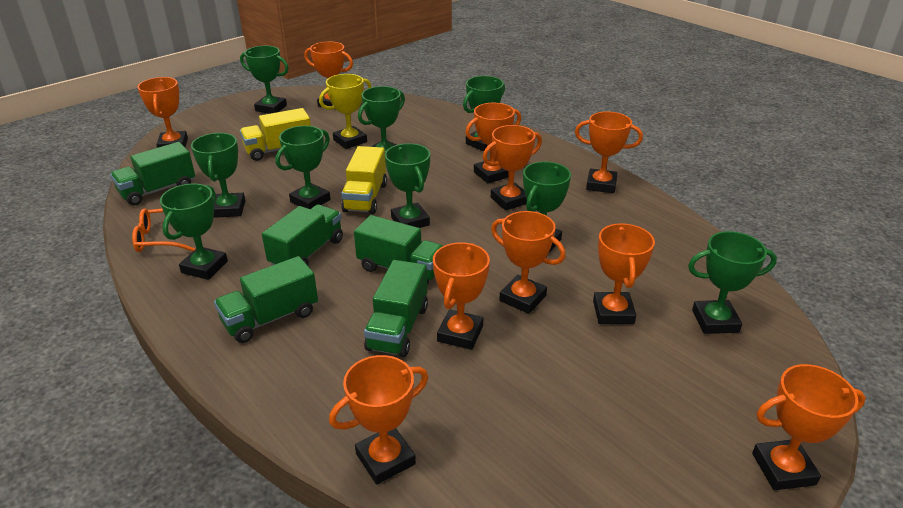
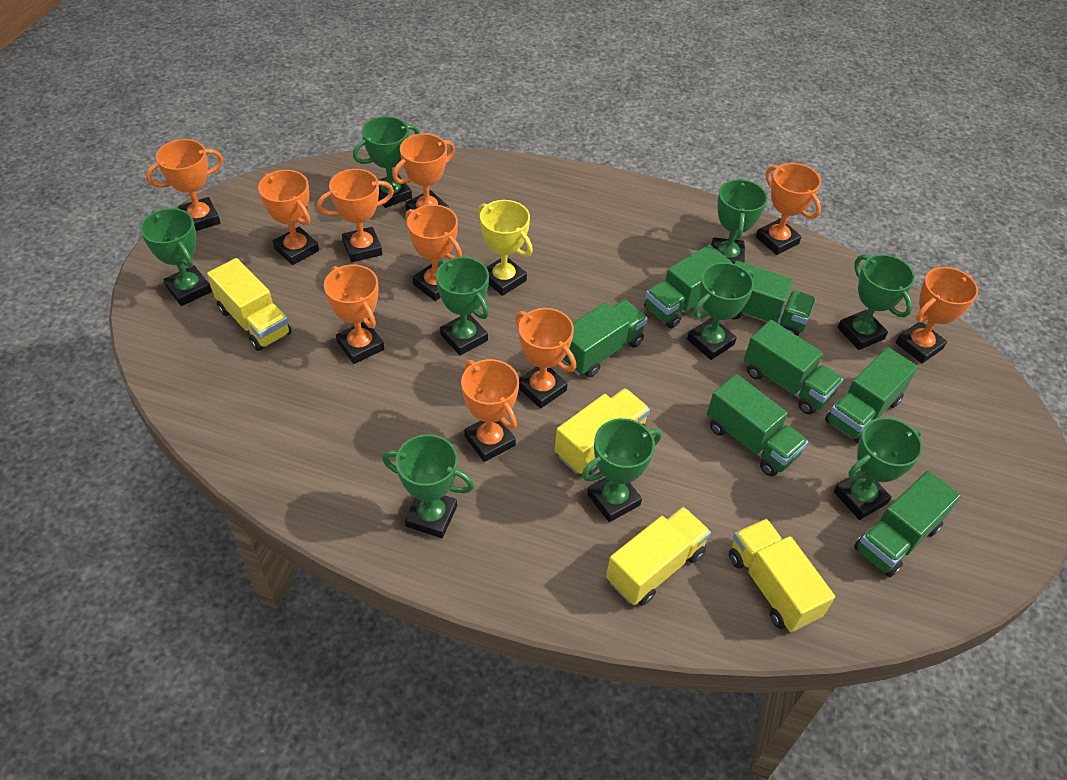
green truck: 5 -> 7
orange glasses: 1 -> 0
yellow truck: 2 -> 4

